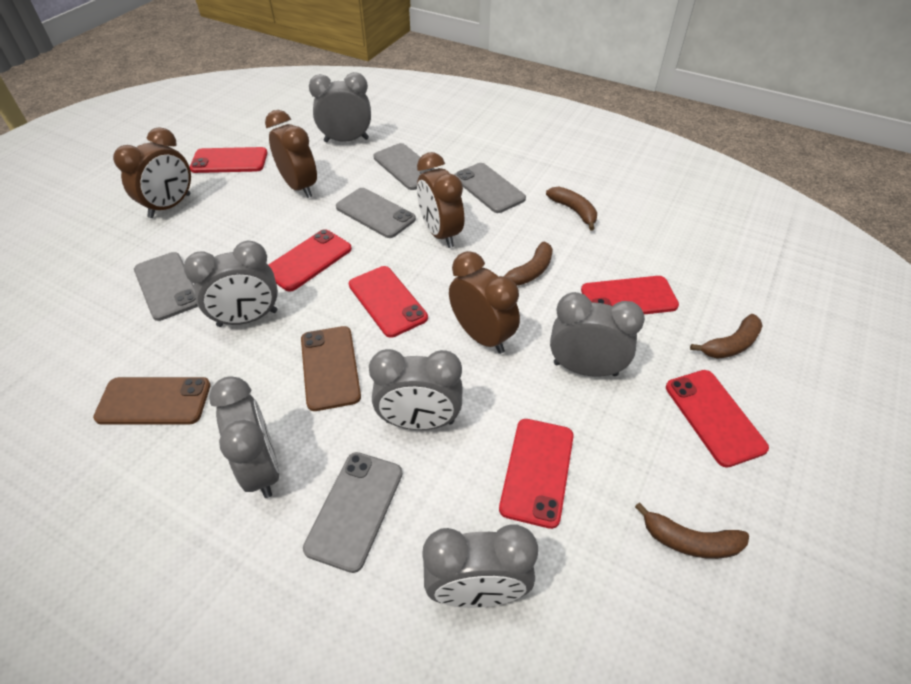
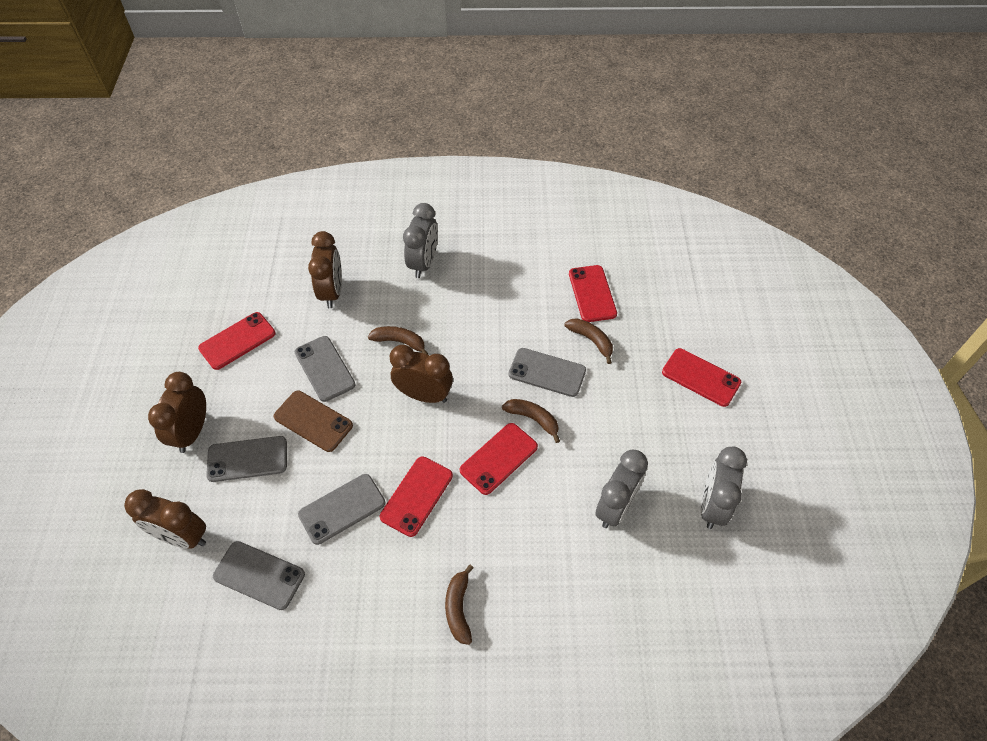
brown phone: 2 -> 1
grey clock: 6 -> 3
red phone: 6 -> 5

